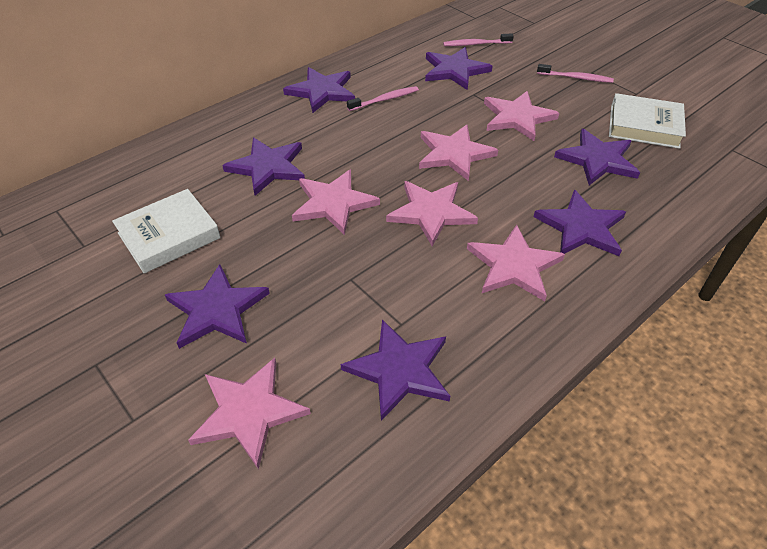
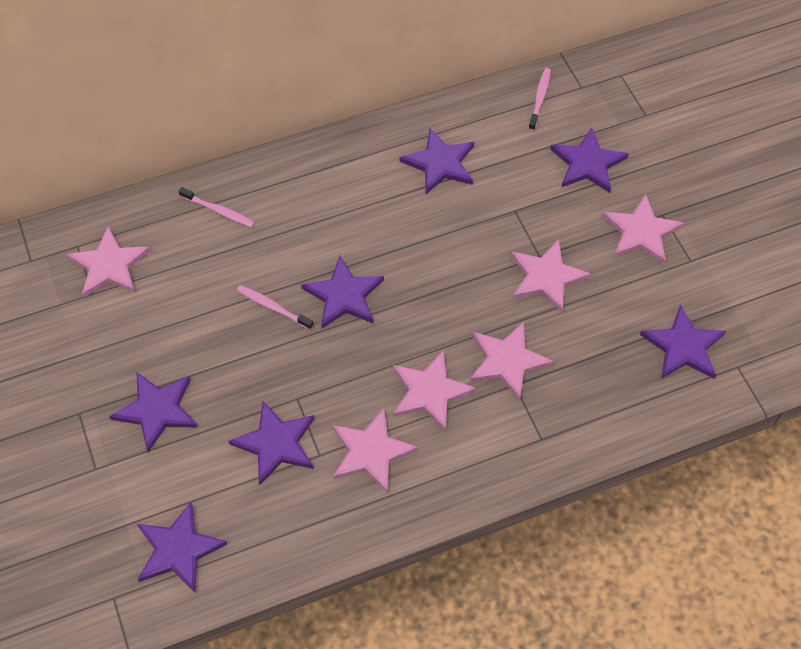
white book: 2 -> 0

